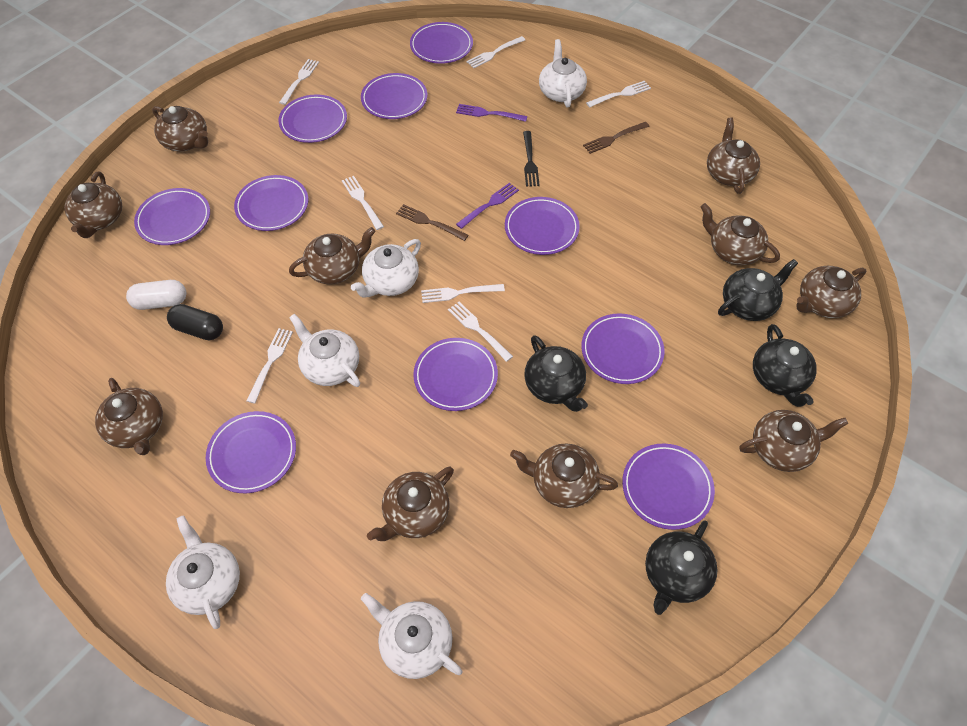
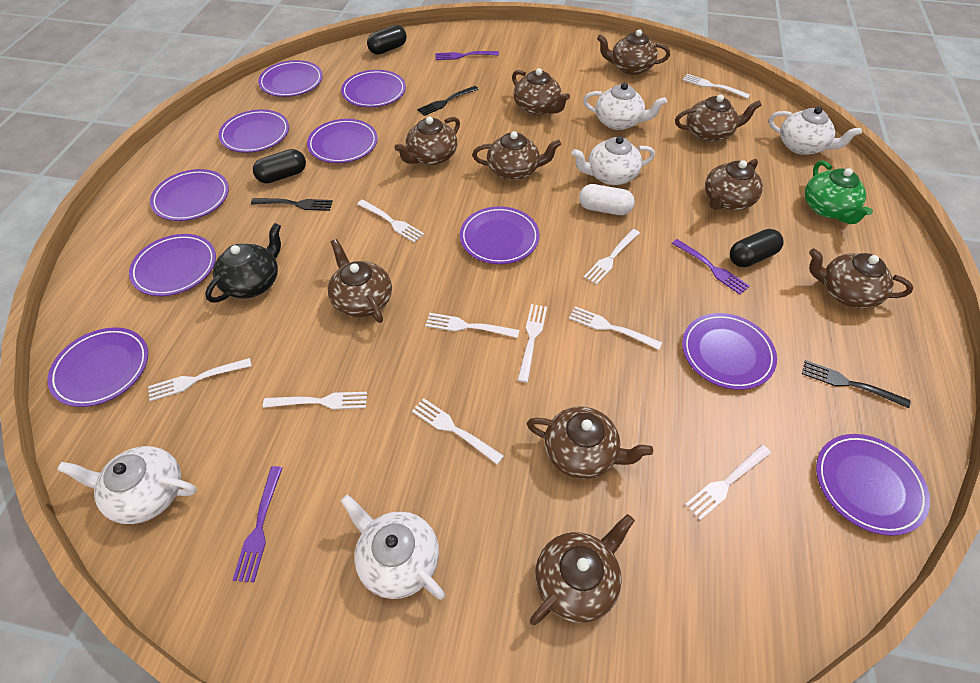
black capsule: 1 -> 3
black fork: 1 -> 3
black teapot: 4 -> 1
brown fork: 2 -> 0
green teapot: 0 -> 1
purple fork: 2 -> 3
white fork: 7 -> 10

